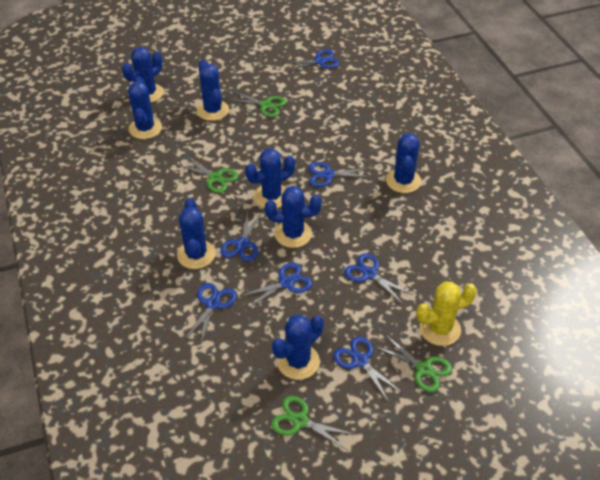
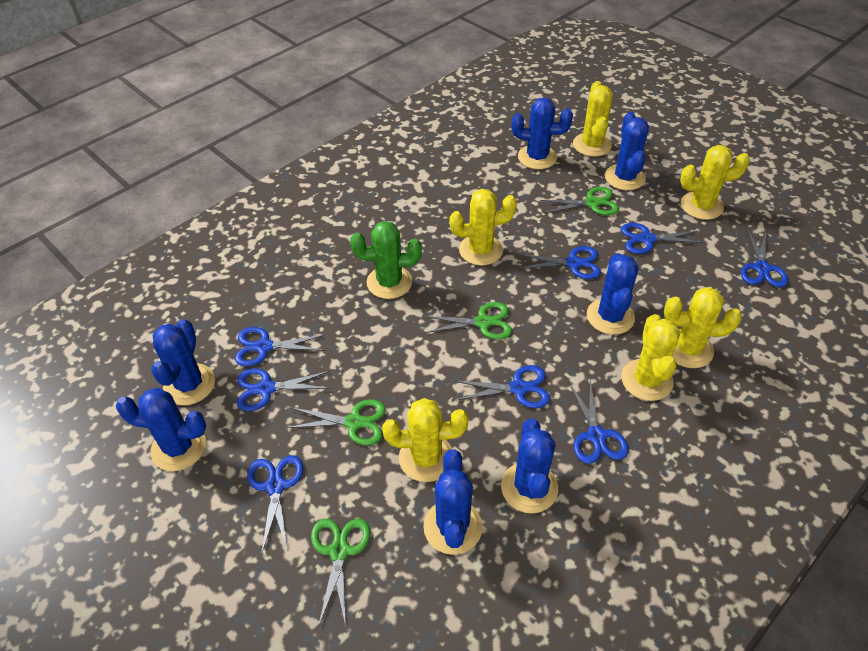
blue cactus: 8 -> 7
blue scissors: 7 -> 8
green cactus: 0 -> 1
yellow cactus: 1 -> 6

